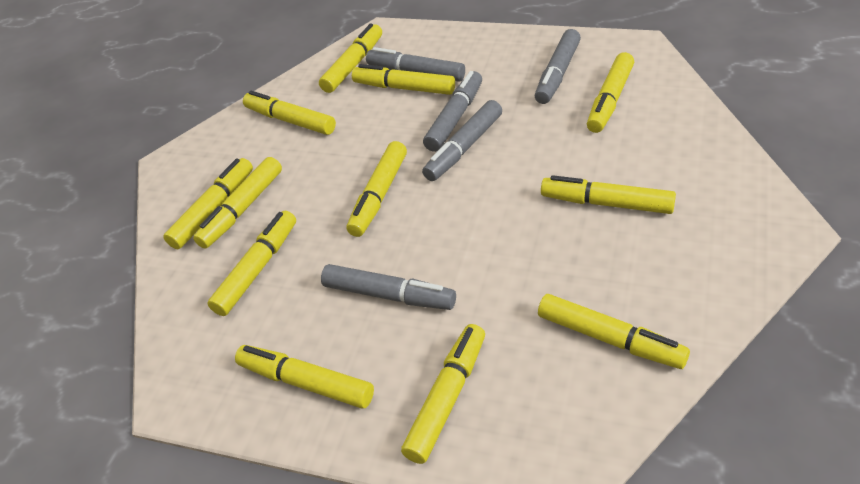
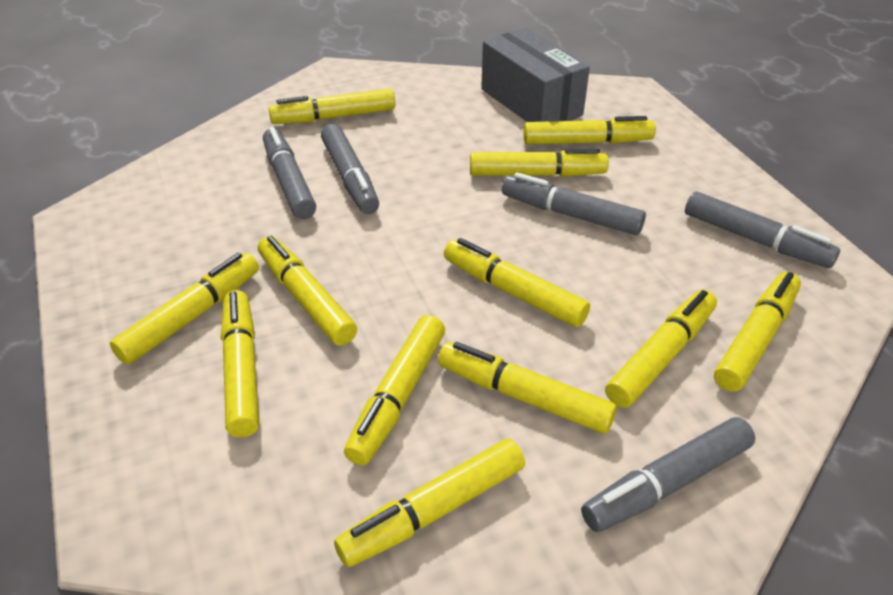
grey box: 0 -> 1

